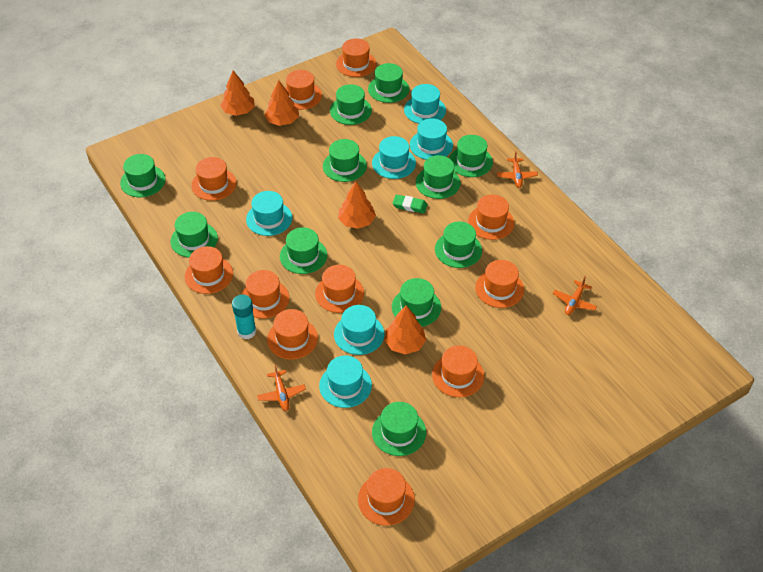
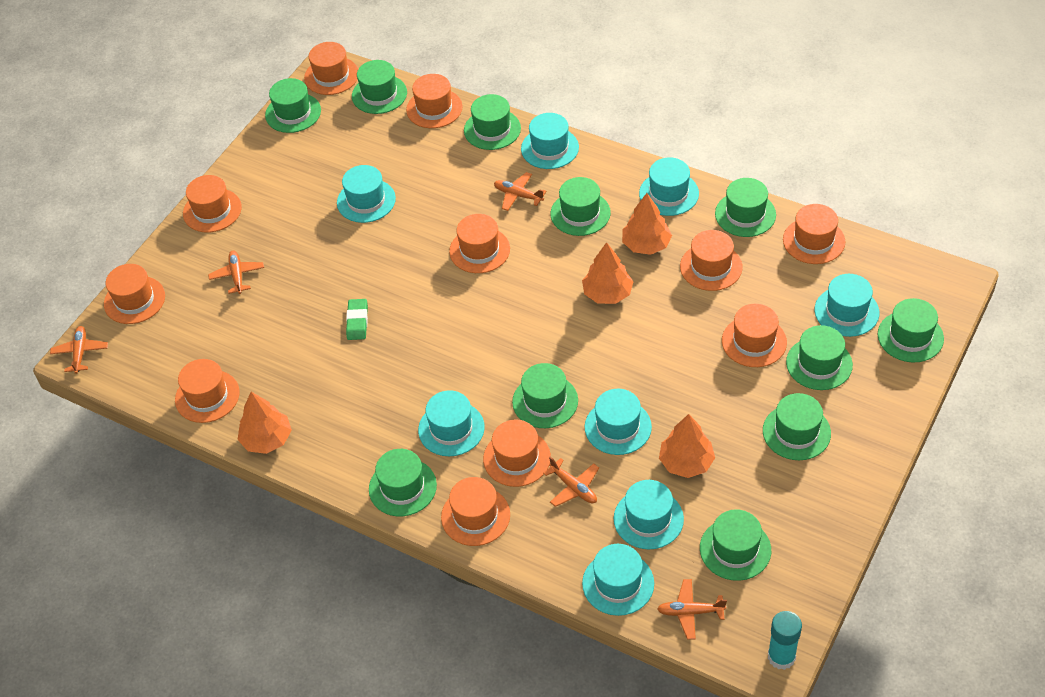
orange plane: 3 -> 5
turquoise hat: 6 -> 8

